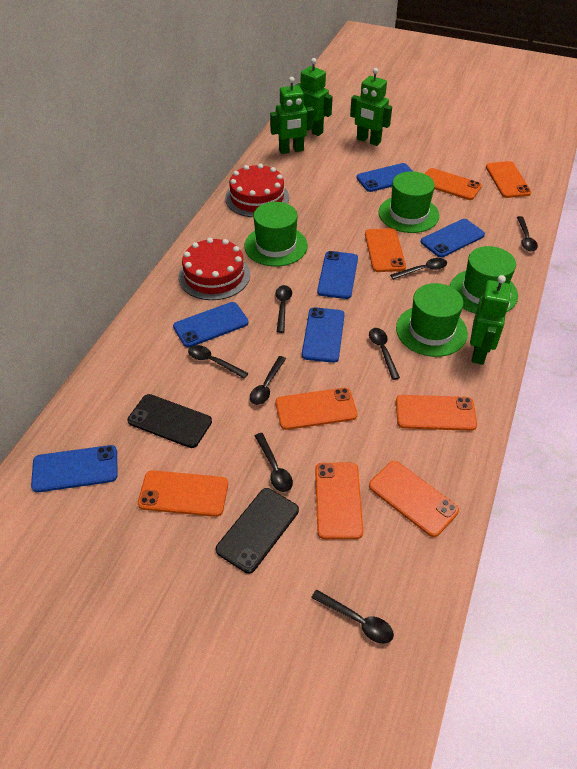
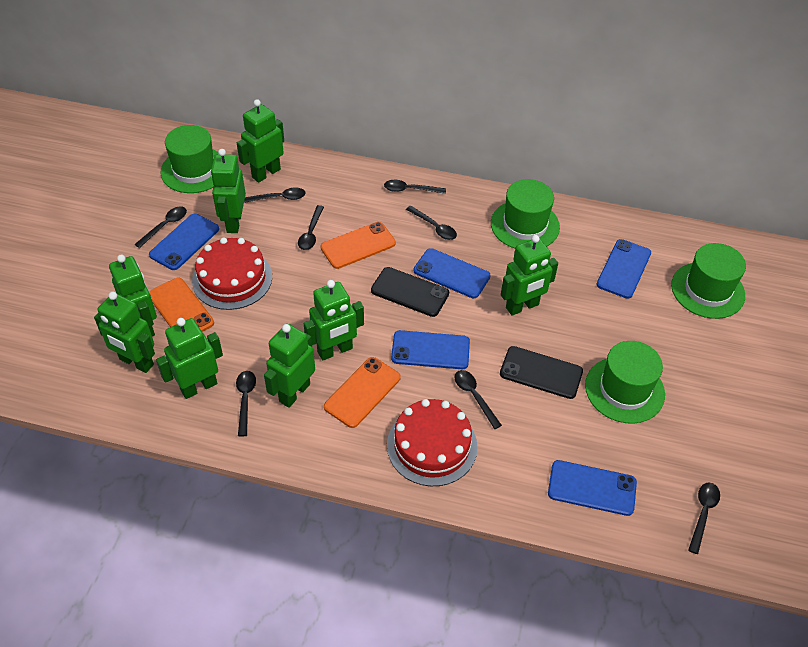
blue phone: 6 -> 5
green robot: 4 -> 8
orange phone: 8 -> 3

